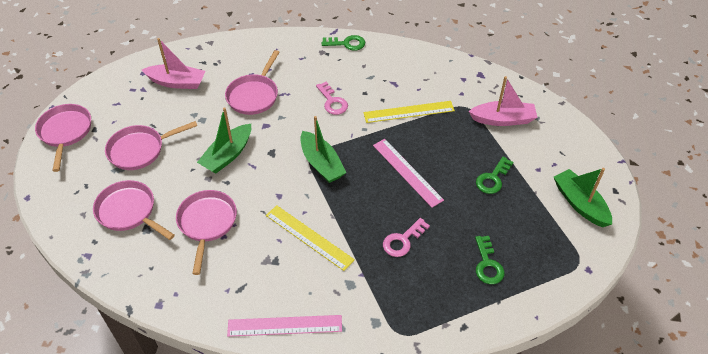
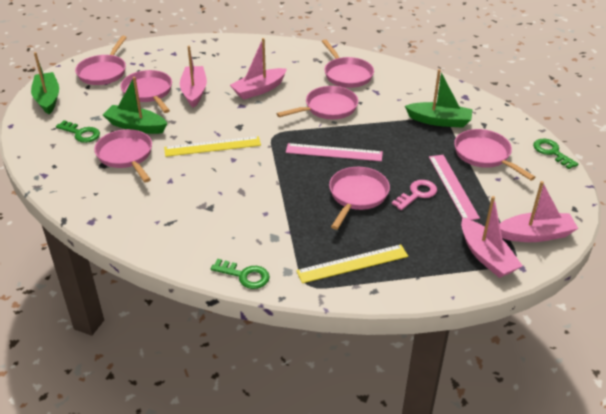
pink boat: 2 -> 4
pink key: 2 -> 1
pink pan: 5 -> 7

